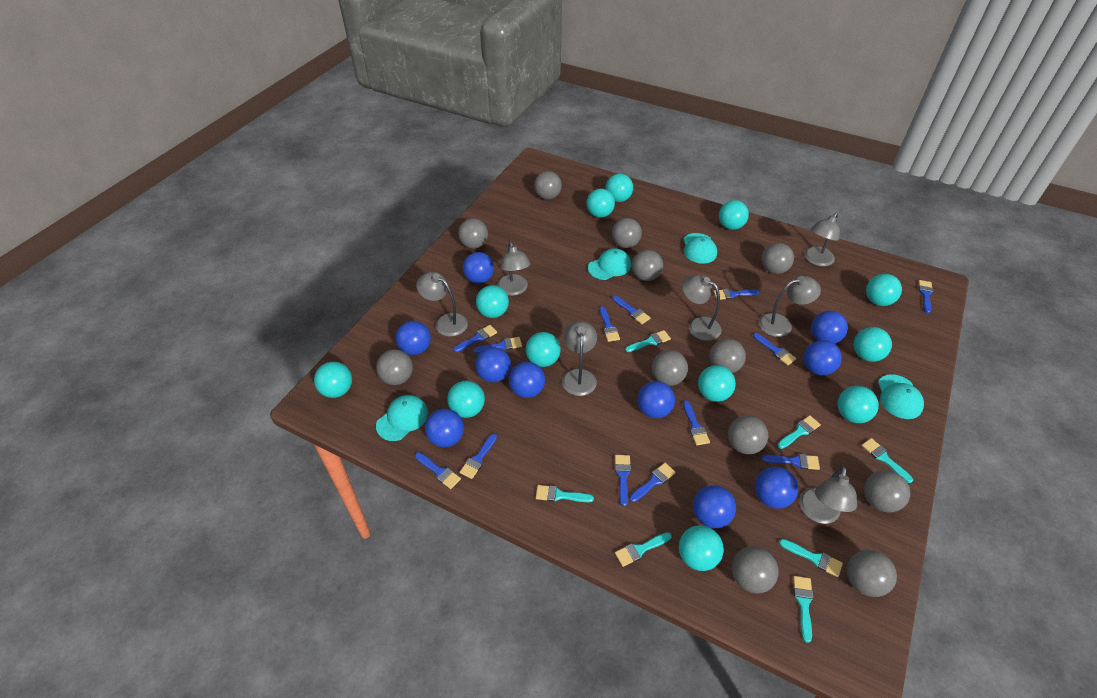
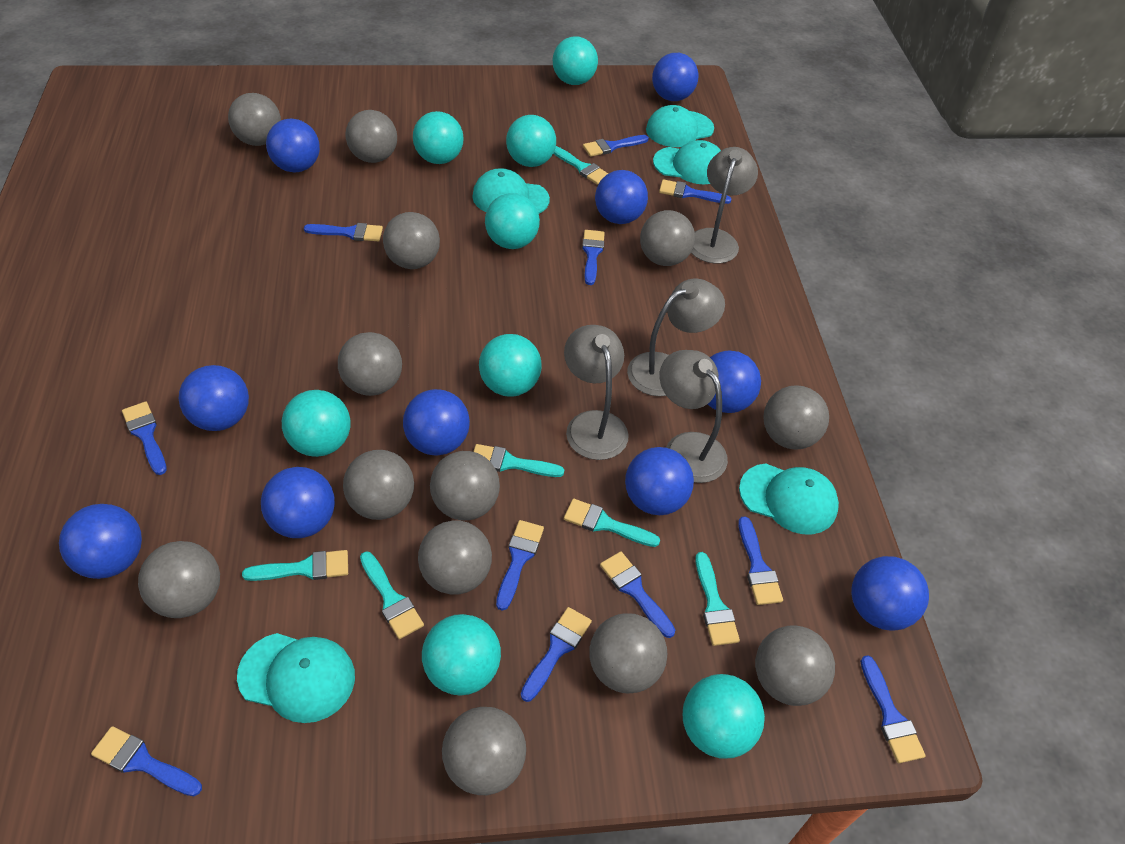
blue brush: 13 -> 11
grey ball: 12 -> 13
grey lamp: 7 -> 4
turquoise ball: 12 -> 8
turquoise brush: 7 -> 6
turquoise cap: 4 -> 5

